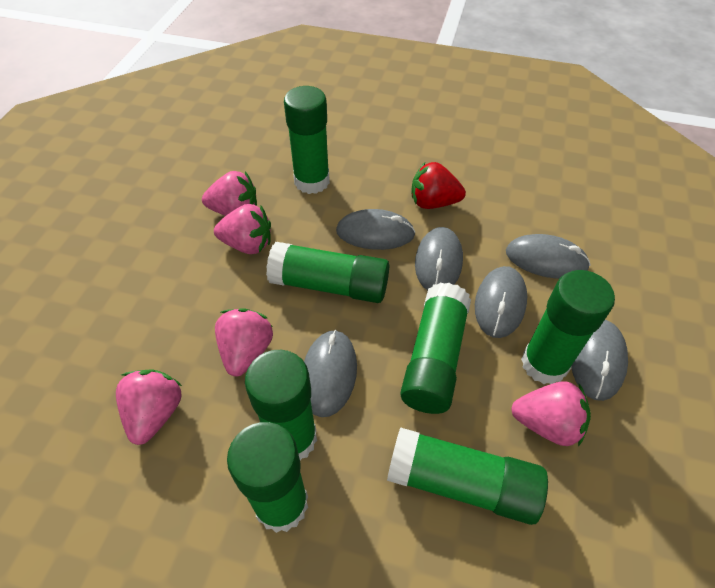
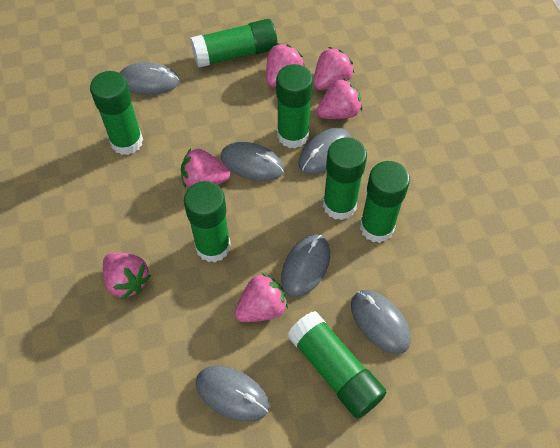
pink strawberry: 5 -> 6
red strawberry: 1 -> 0

